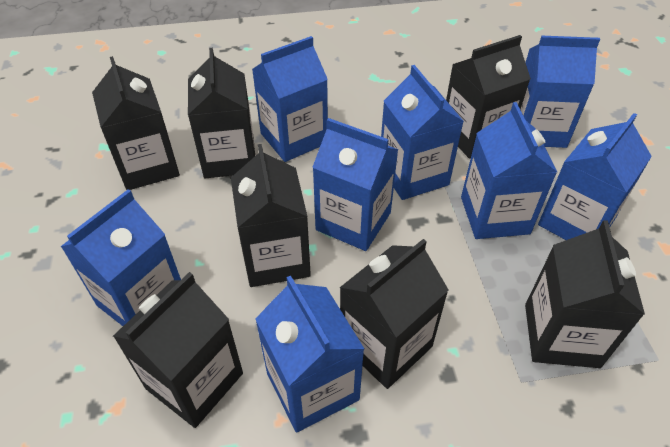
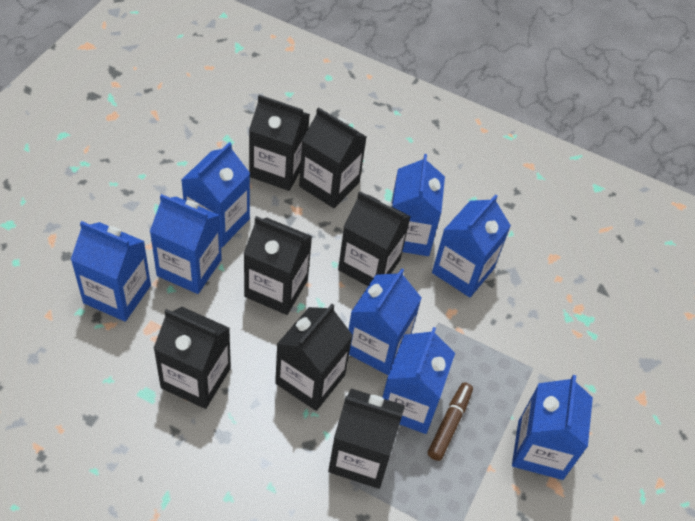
brown marker: 0 -> 1

